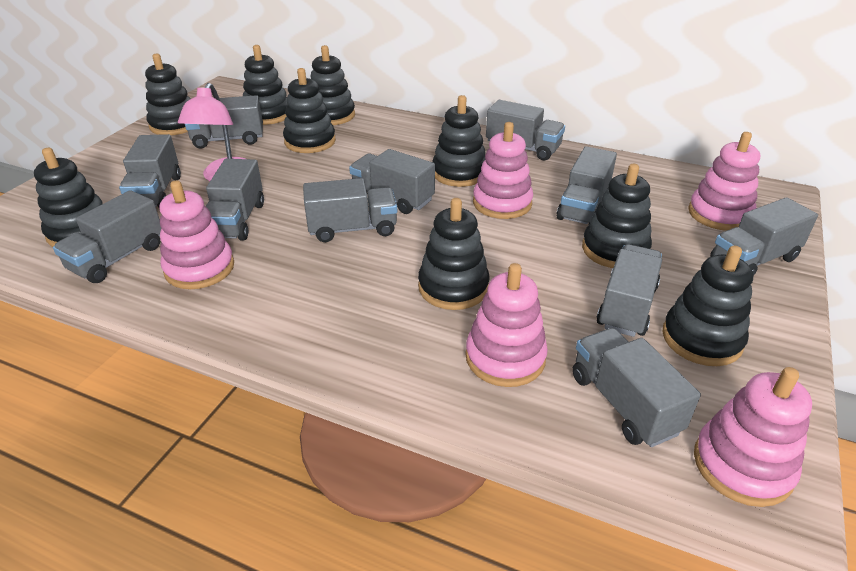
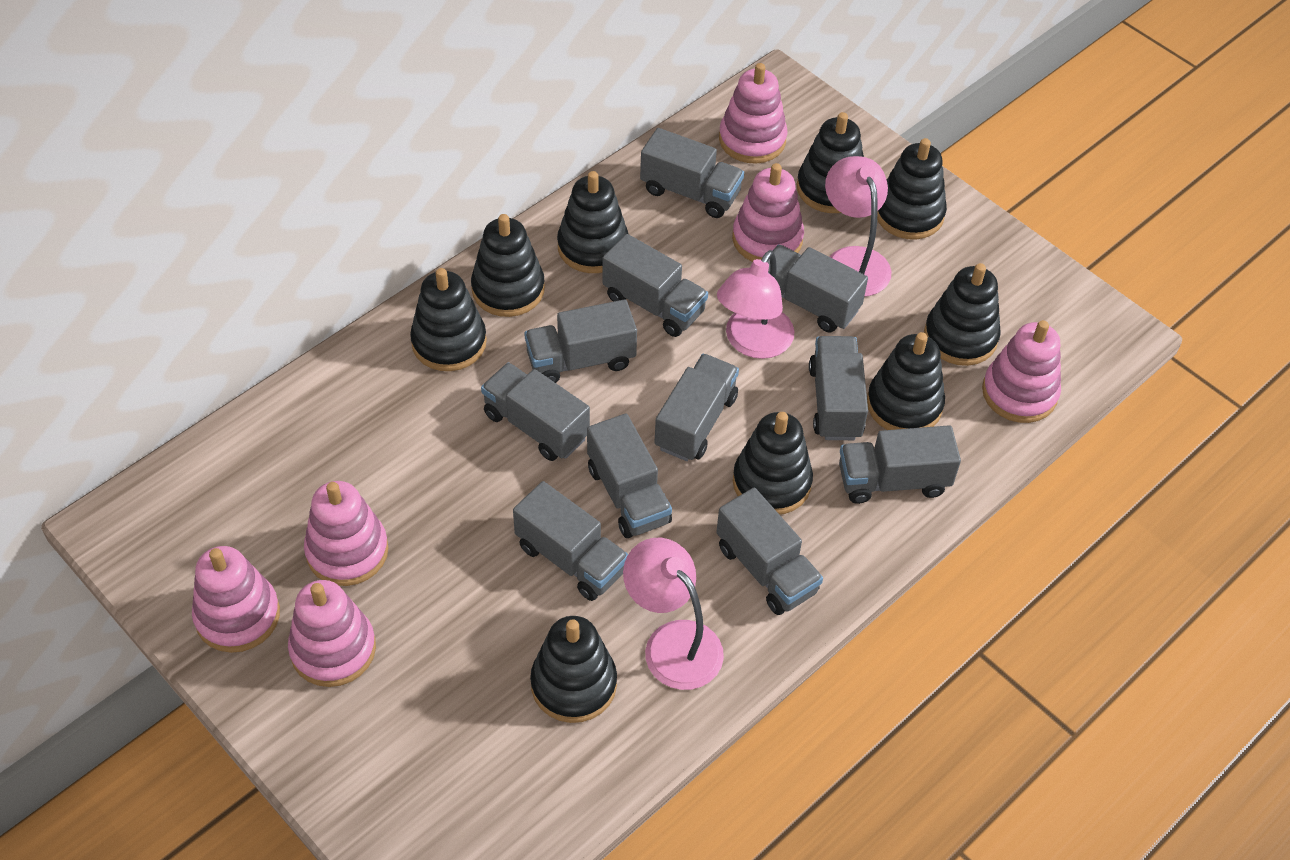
pink lamp: 1 -> 3
pink stacking toy: 5 -> 6

